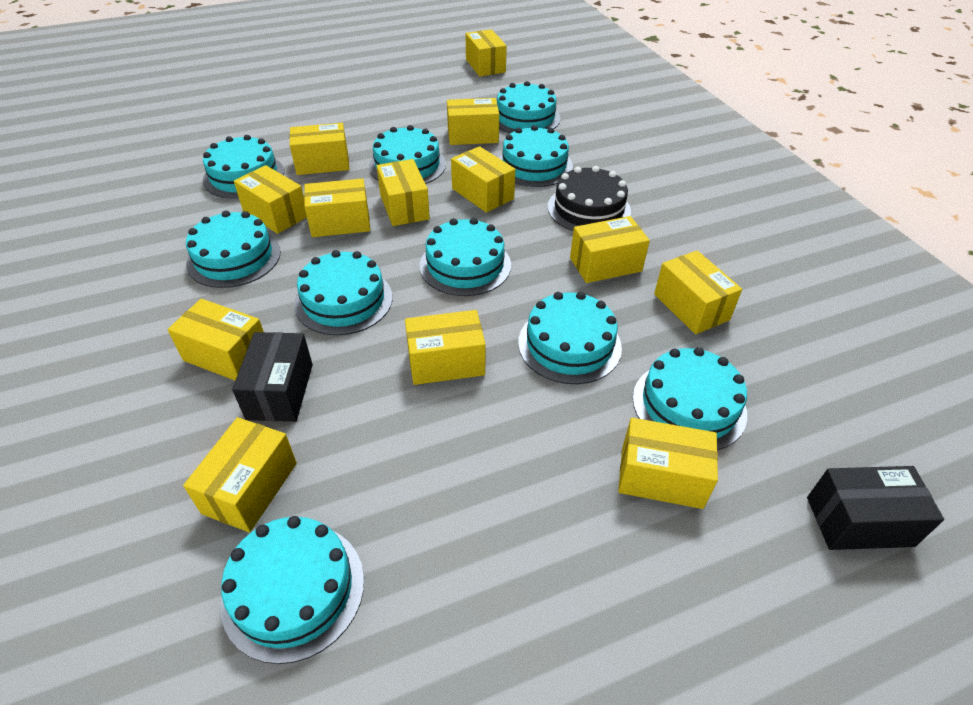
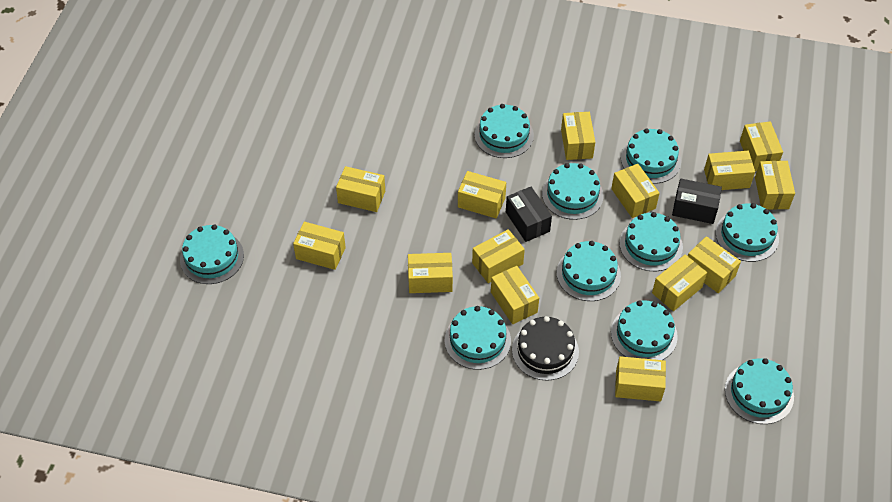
yellow box: 13 -> 14

